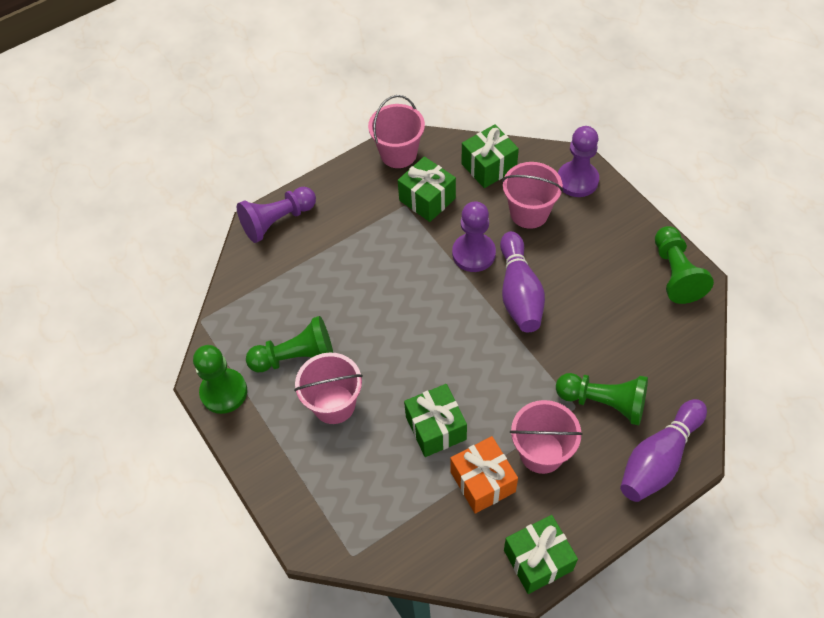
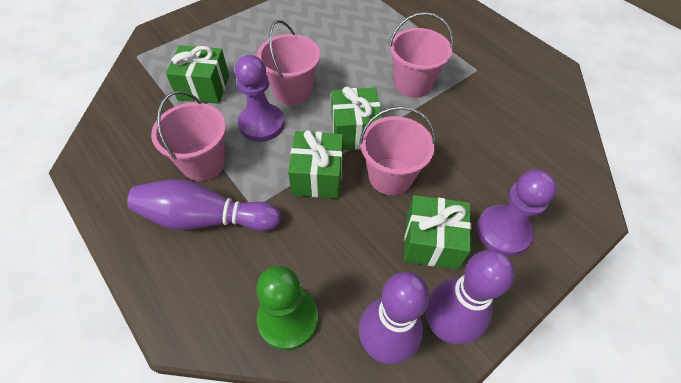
green pawn: 4 -> 1
orange gift: 1 -> 0
purple bowling pin: 2 -> 3
purple pawn: 3 -> 2

